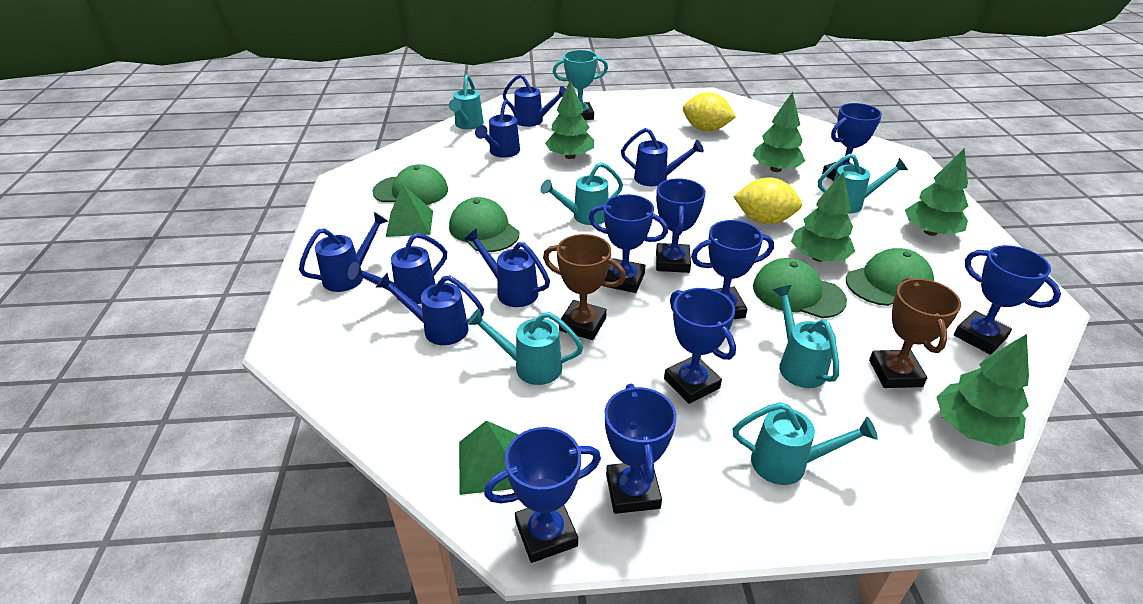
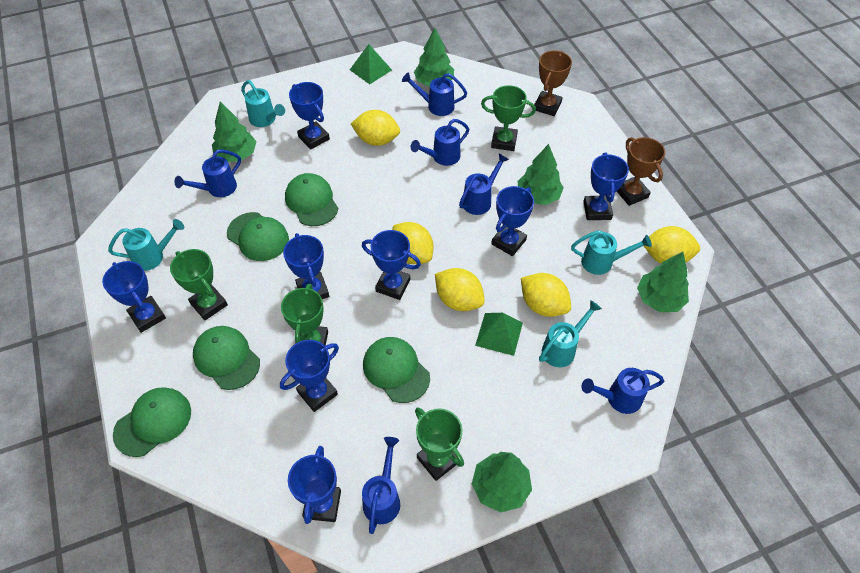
blue watering can: 7 -> 6
green cap: 4 -> 5
green trophy: 0 -> 4
turquoise trophy: 1 -> 0
turquoise watering can: 6 -> 4
yellow lemon: 2 -> 5

